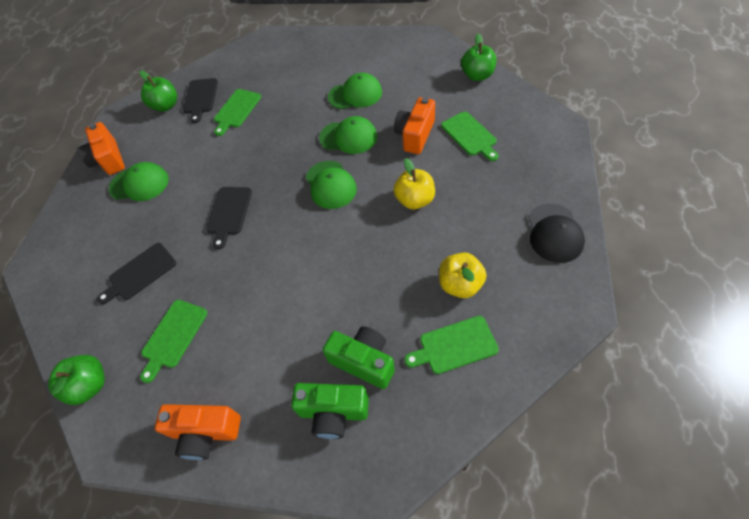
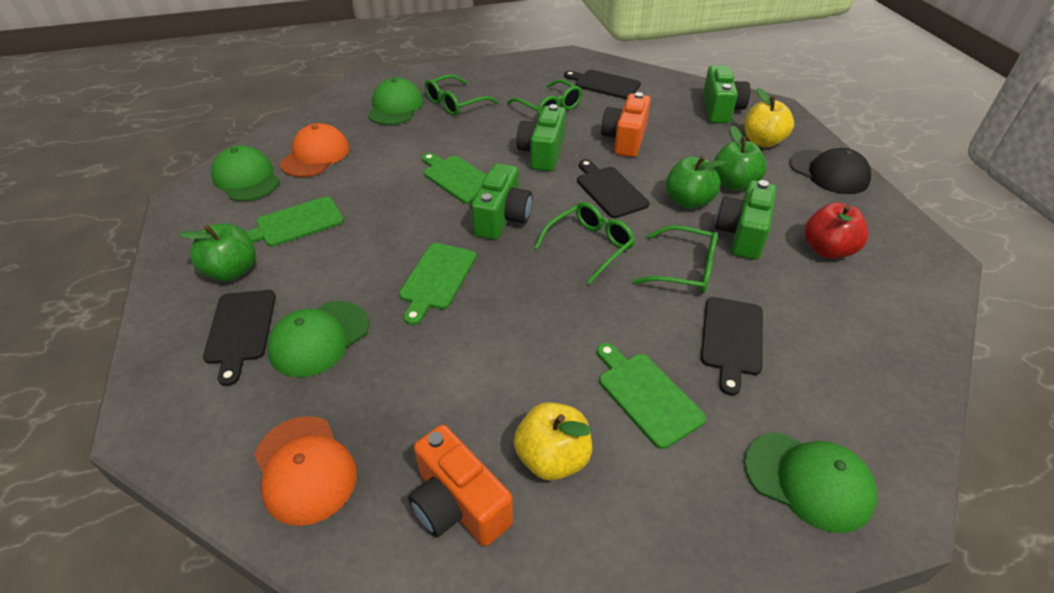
black cutting board: 3 -> 4
green camera: 2 -> 4
green glasses: 0 -> 4
orange camera: 3 -> 2
orange cap: 0 -> 2
red apple: 0 -> 1

